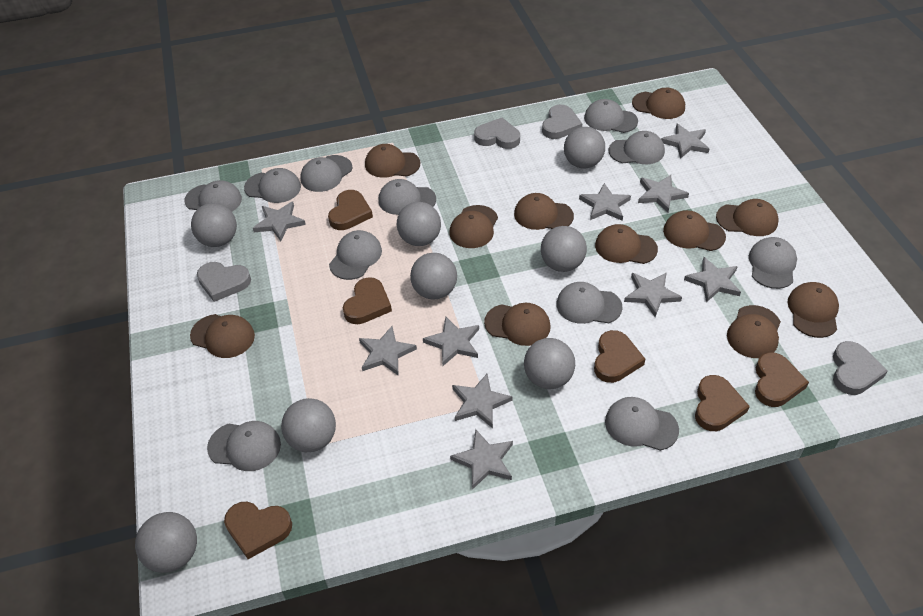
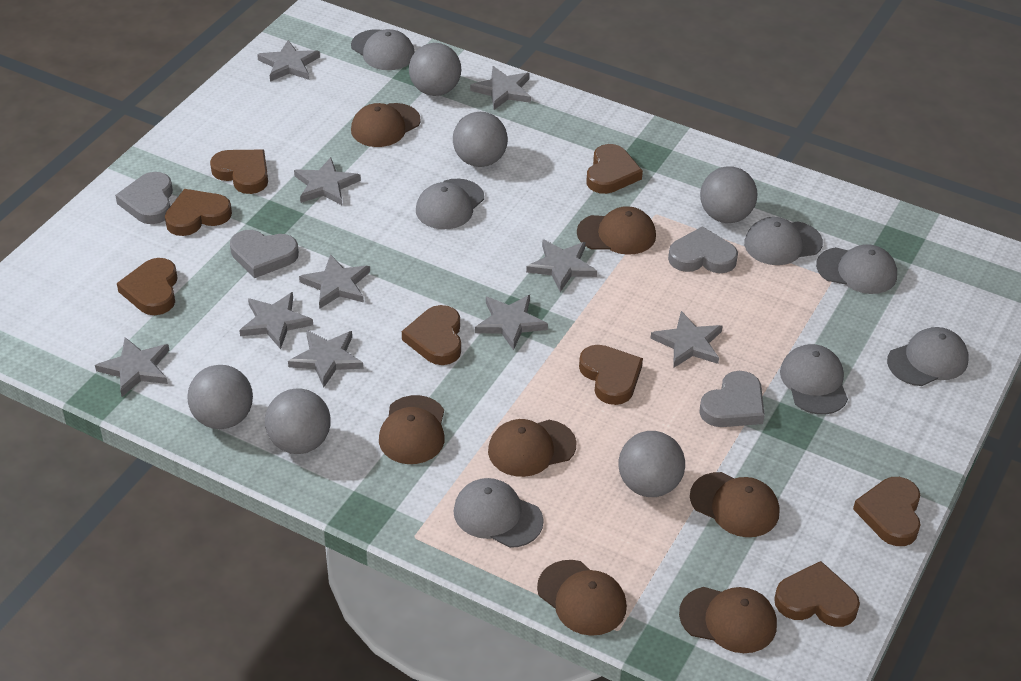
brown cap: 11 -> 7
brown heart: 6 -> 8
grey ball: 8 -> 6
grey cap: 11 -> 7

